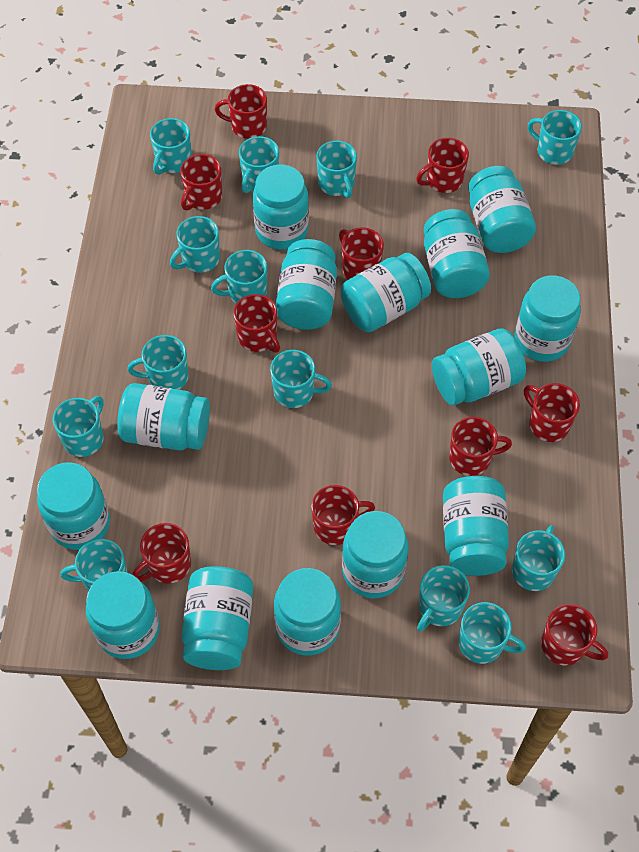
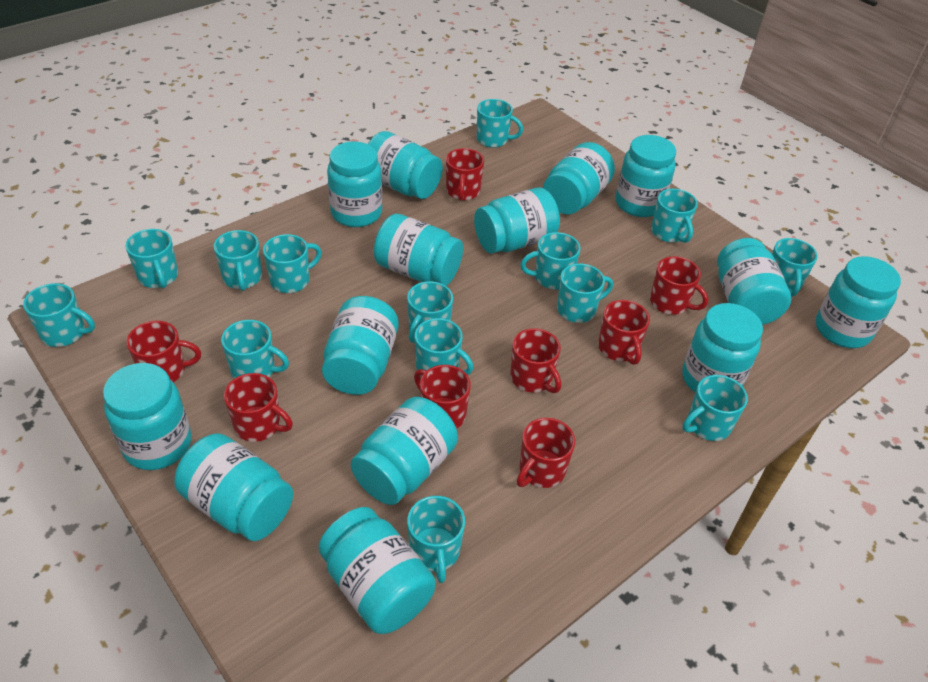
red mug: 10 -> 8
turquoise mug: 13 -> 14

